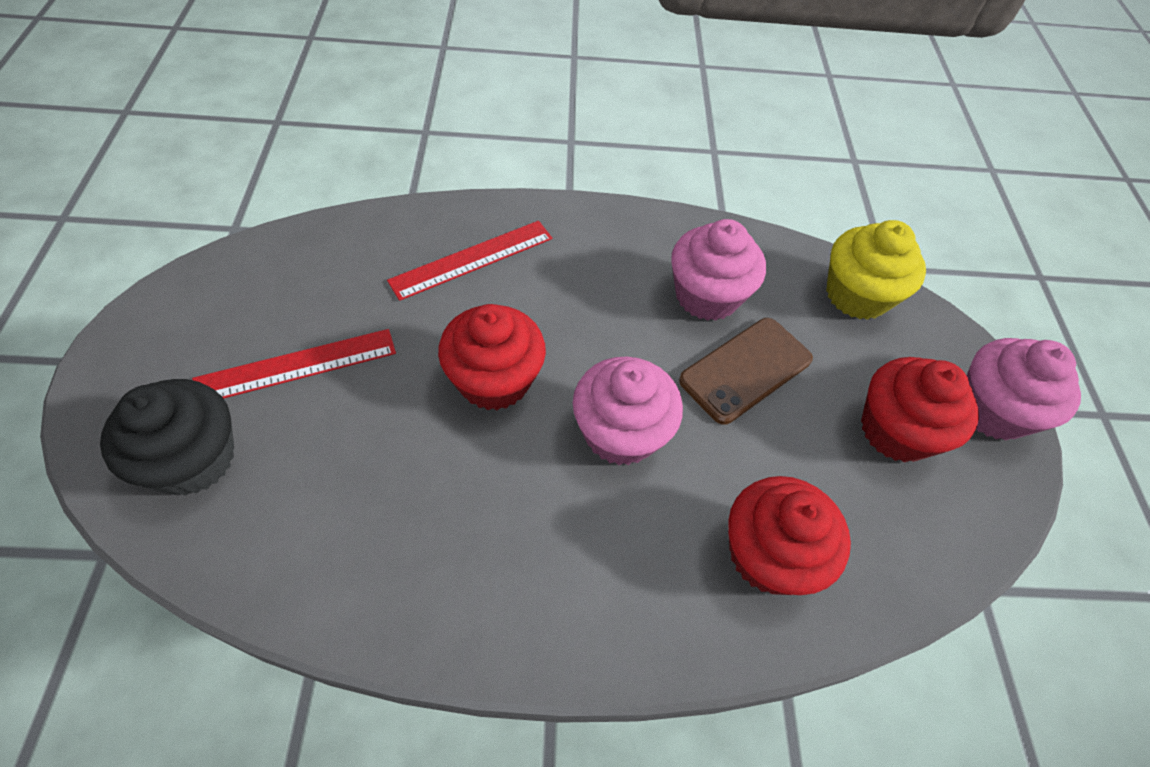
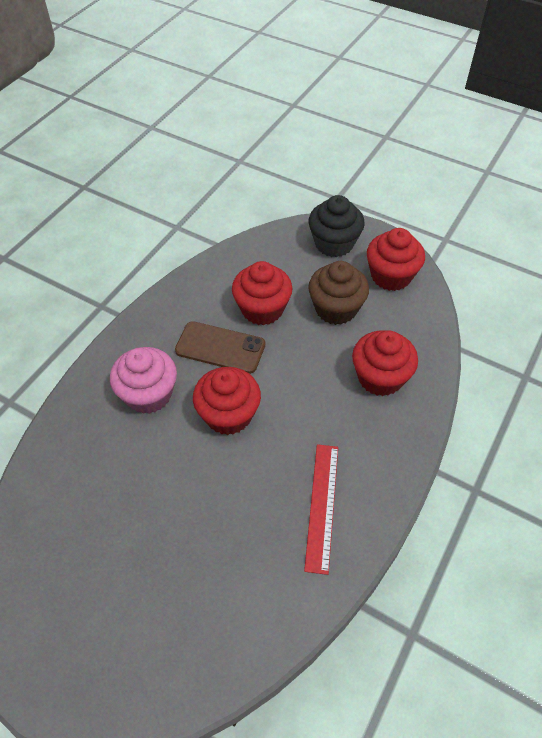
brown cupcake: 0 -> 1
pink cupcake: 3 -> 1
red cupcake: 3 -> 4
red ruler: 2 -> 1
yellow cupcake: 1 -> 0

